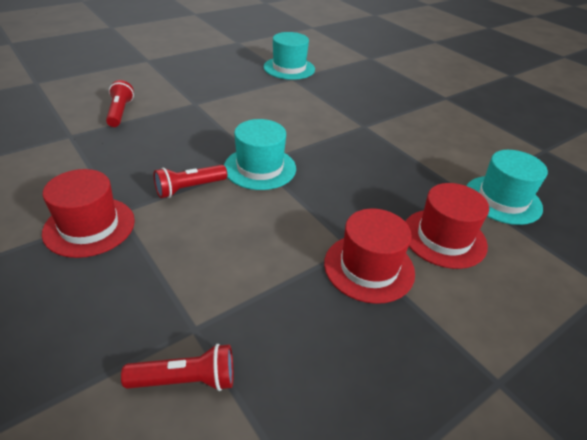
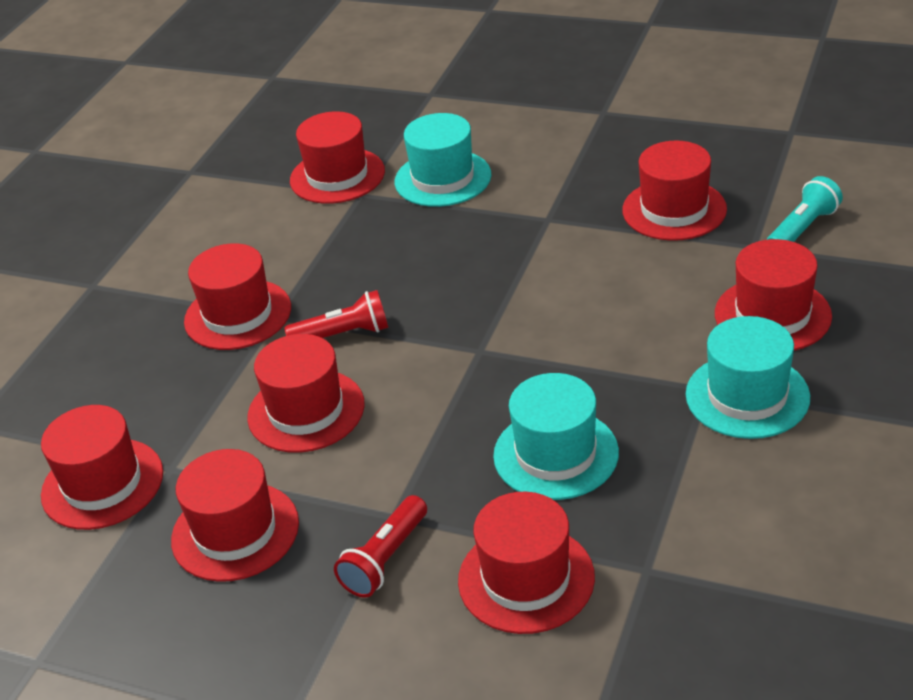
red flashlight: 3 -> 2
red hat: 3 -> 8
turquoise flashlight: 0 -> 1

